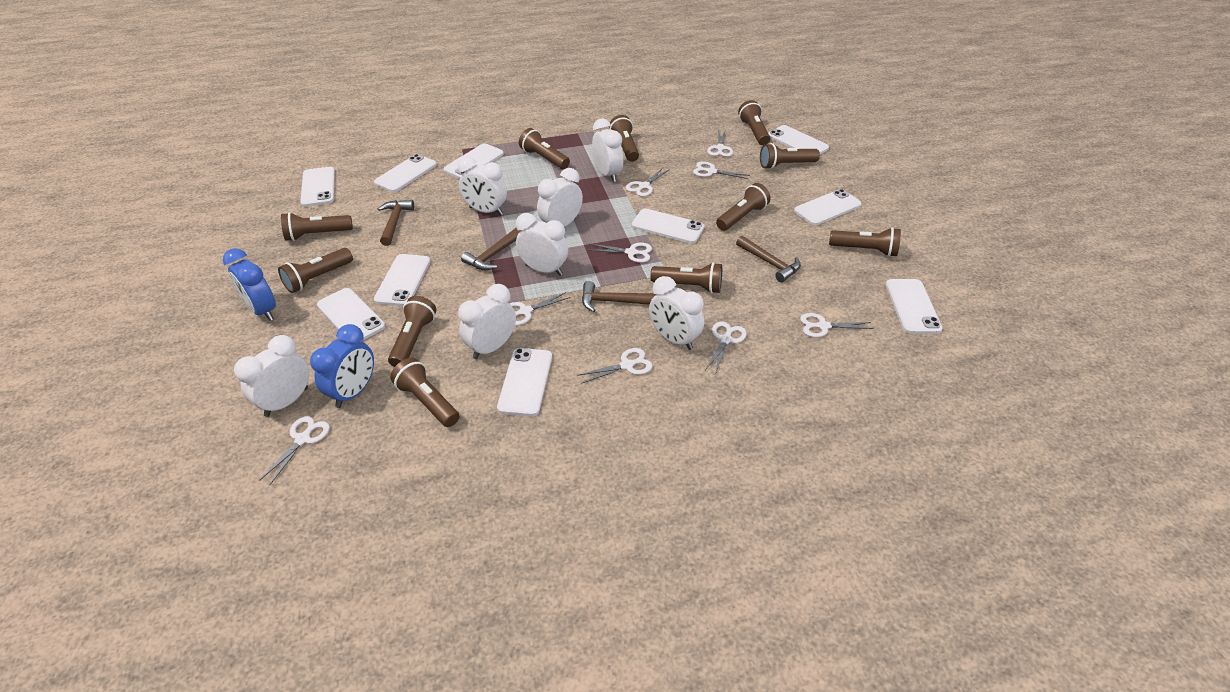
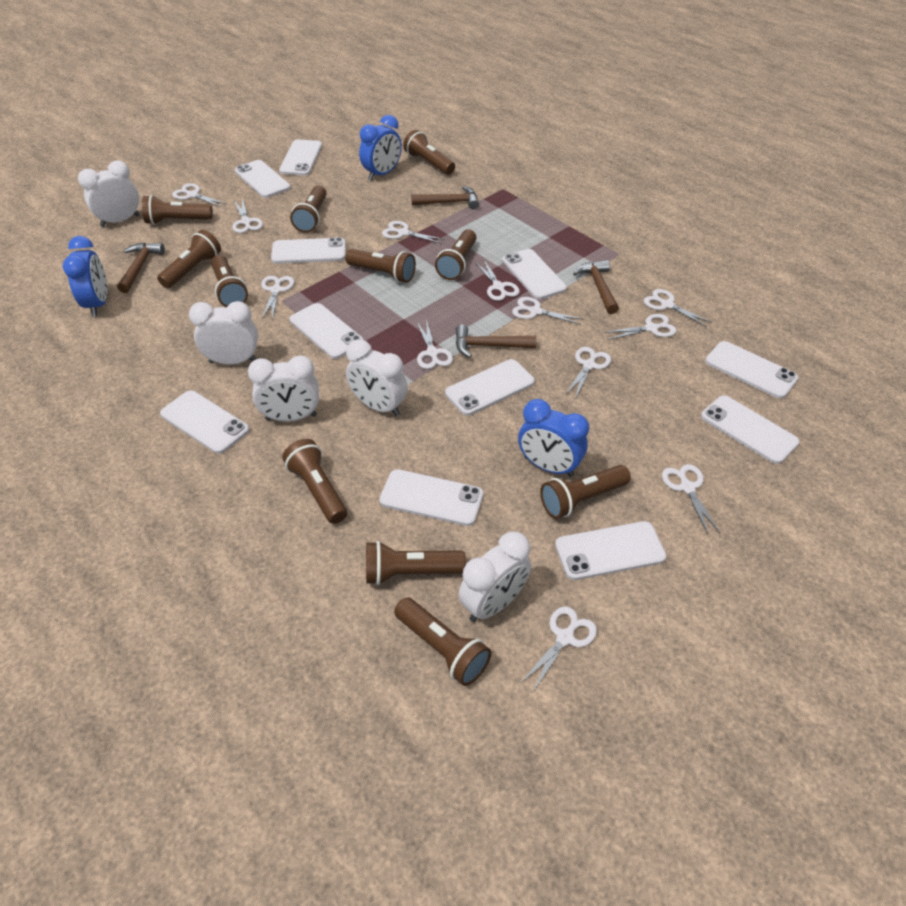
blue clock: 2 -> 3
white clock: 7 -> 5
white phone: 10 -> 11
white scissors: 9 -> 12

